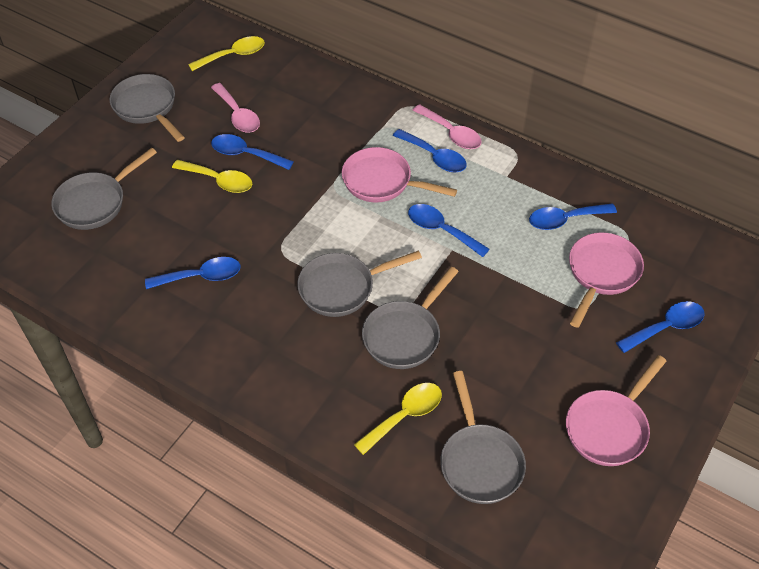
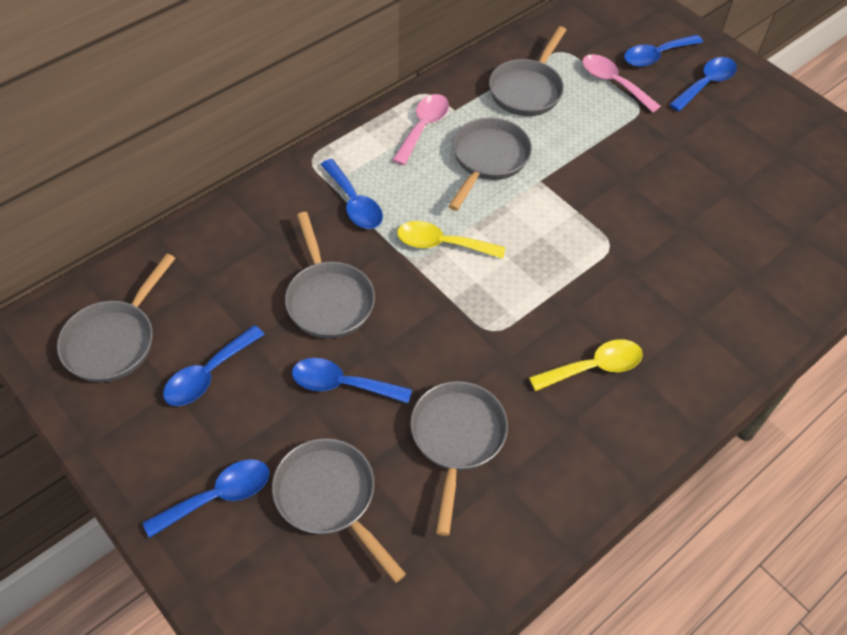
grey pan: 5 -> 6
pink pan: 3 -> 0
yellow spoon: 3 -> 2

